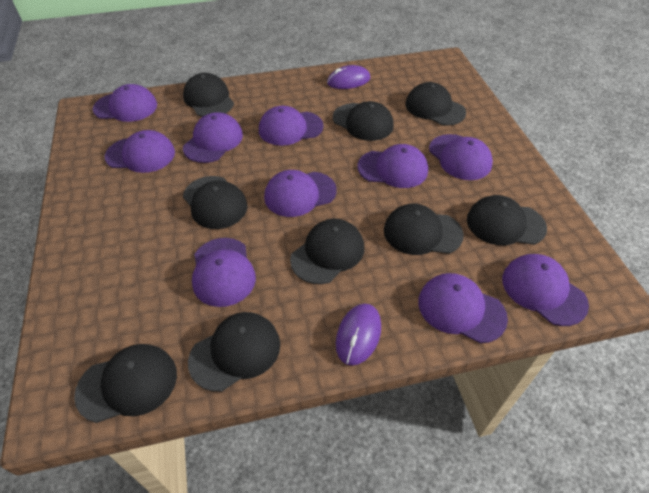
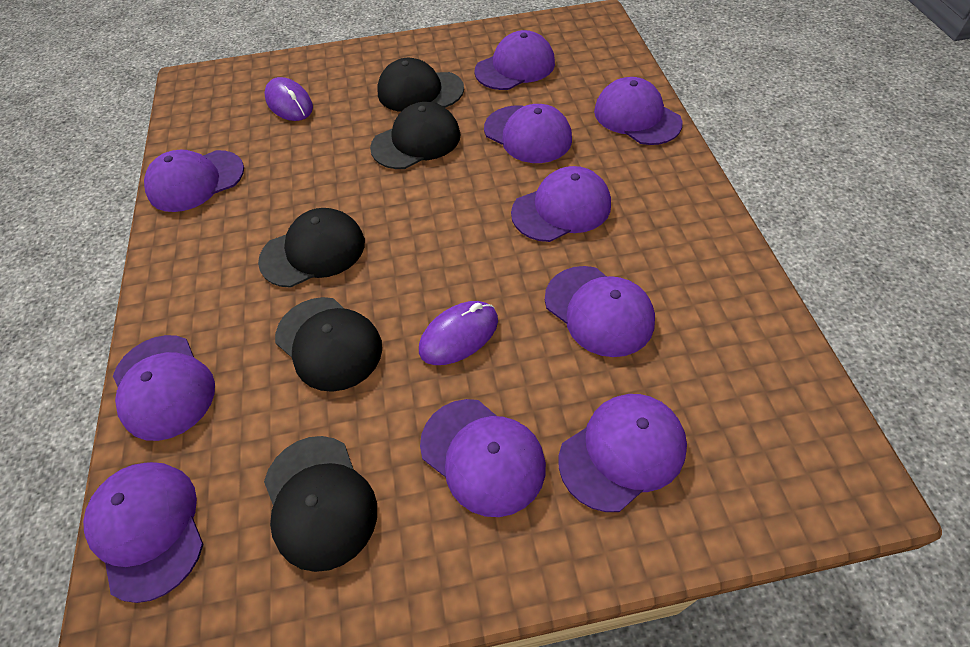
black cap: 9 -> 5

